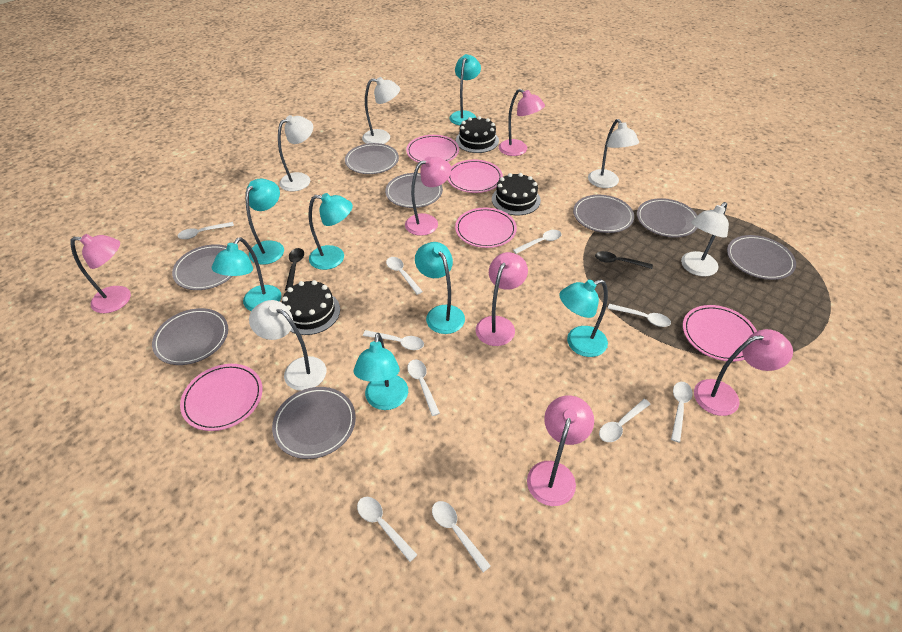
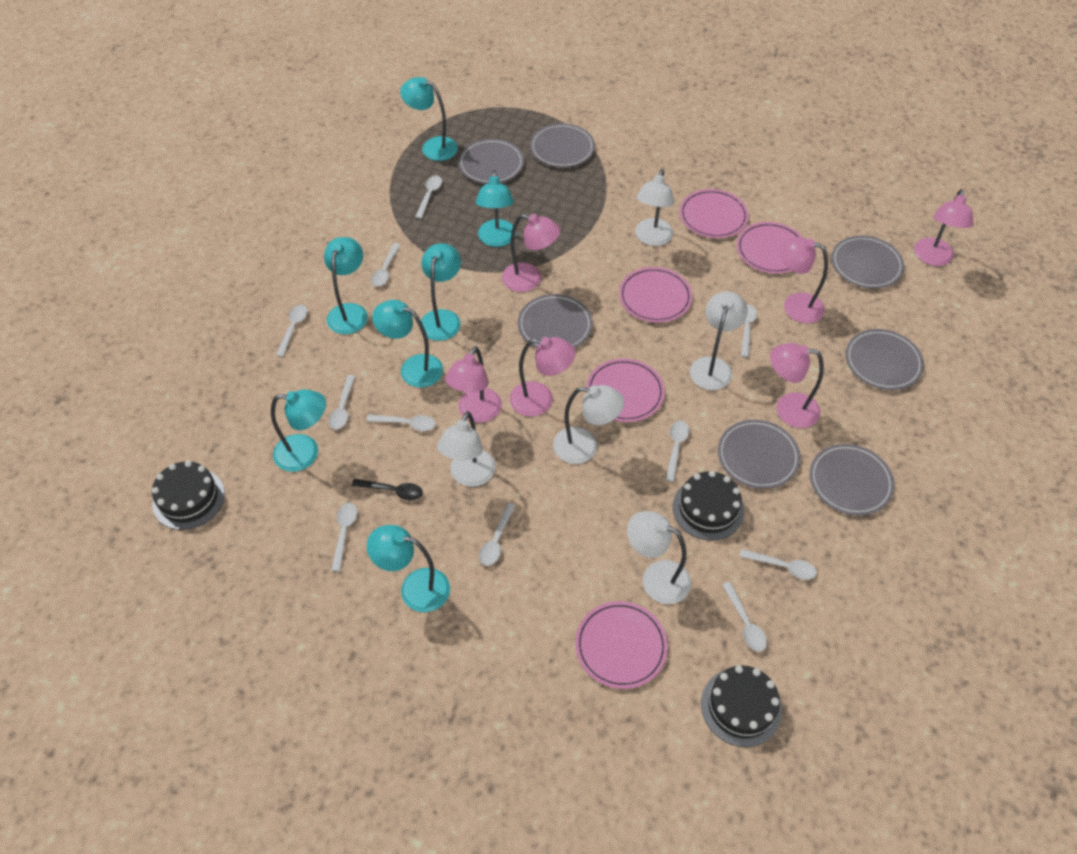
black spoon: 2 -> 1
grey plate: 8 -> 7
white spoon: 10 -> 11

